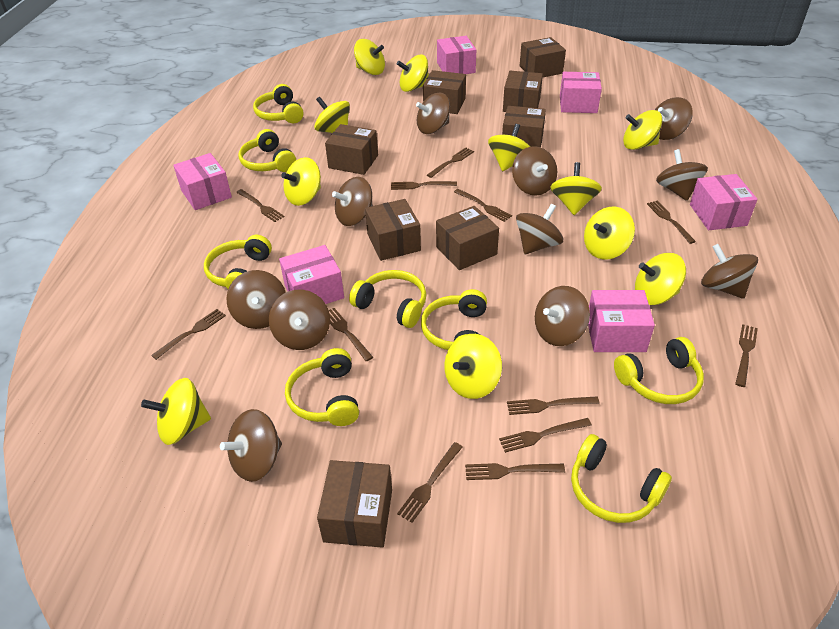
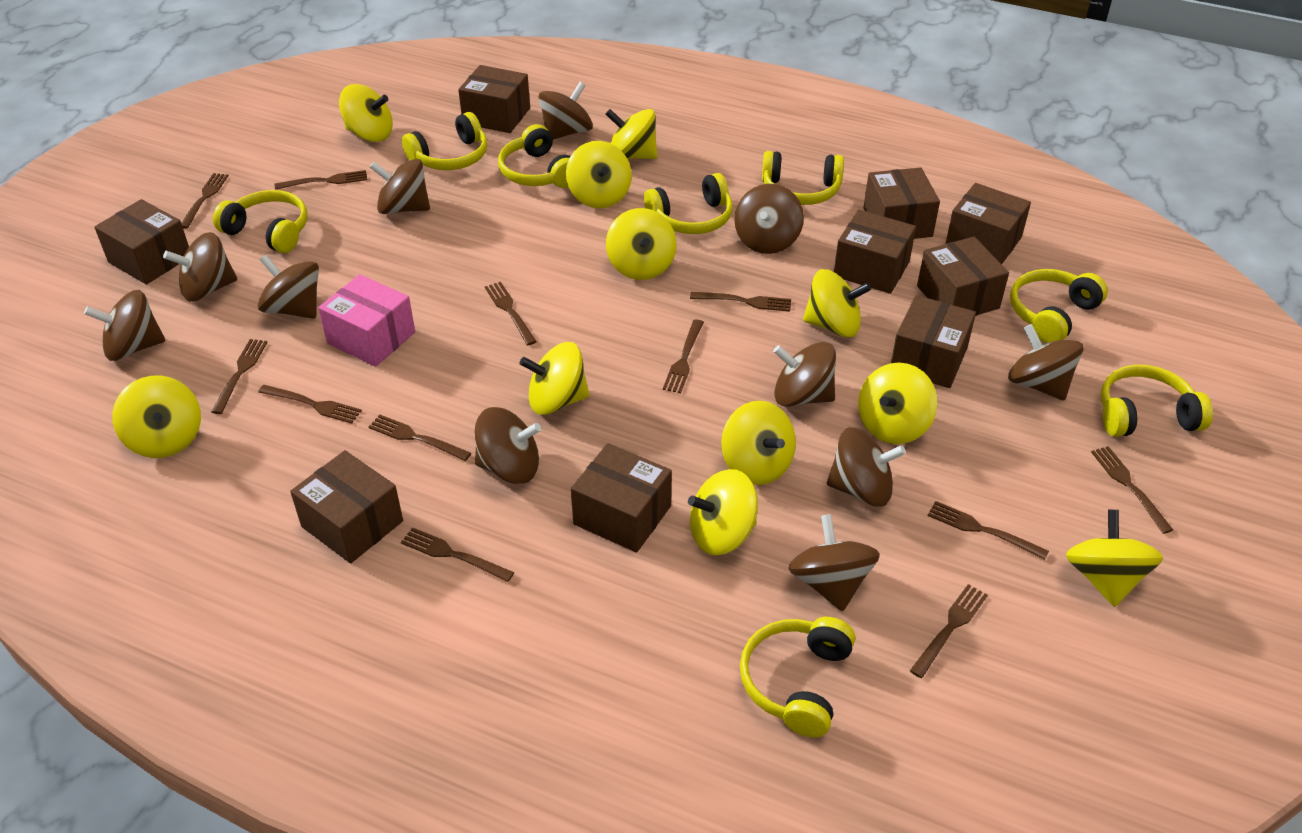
brown box: 8 -> 9
pink box: 6 -> 1

